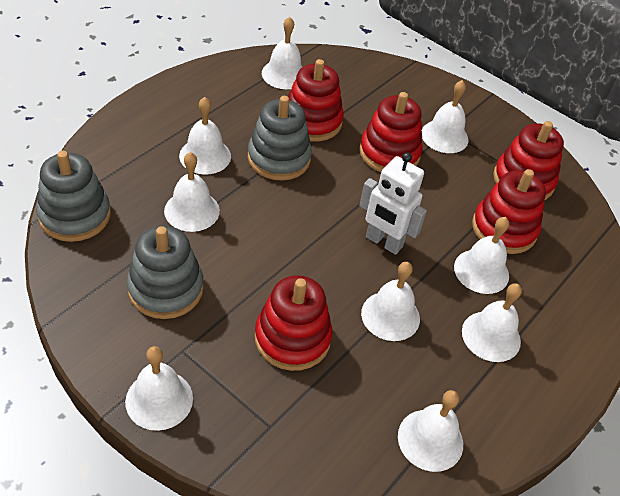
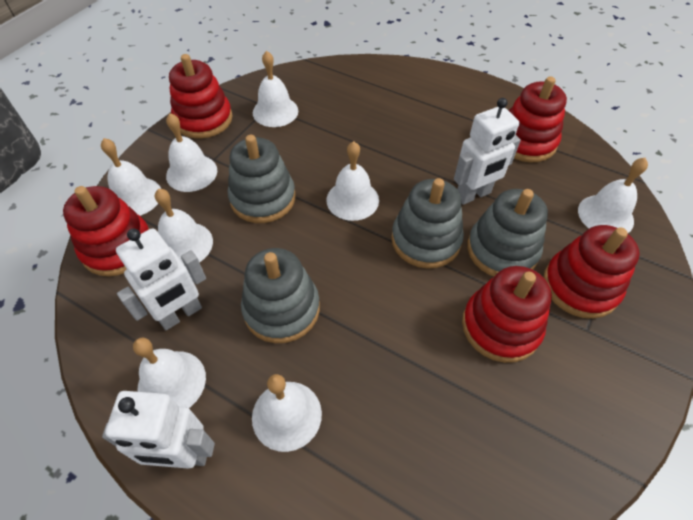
grey stacking toy: 3 -> 4
white bell: 9 -> 8
white robot: 1 -> 3

